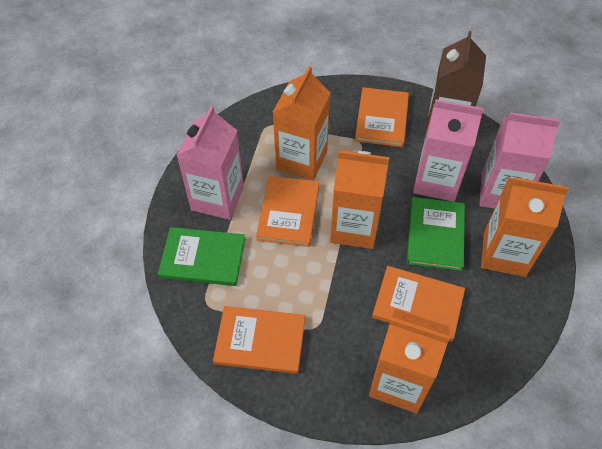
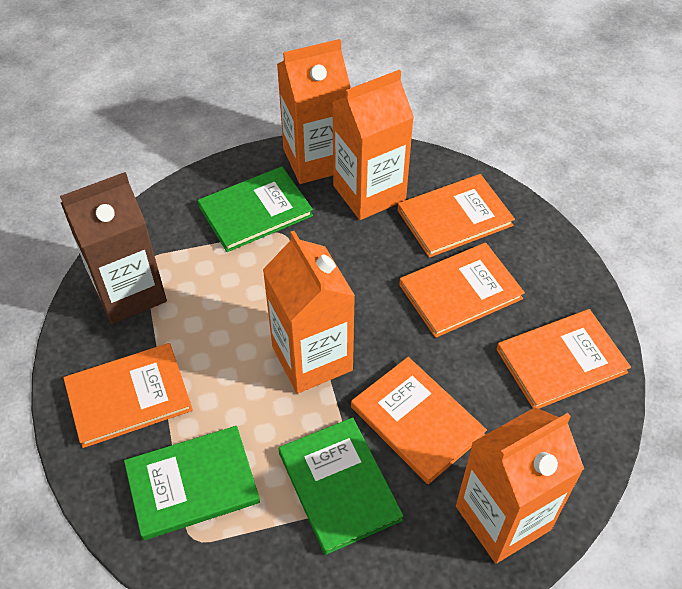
green book: 2 -> 3
orange book: 4 -> 5
pink carton: 3 -> 0

